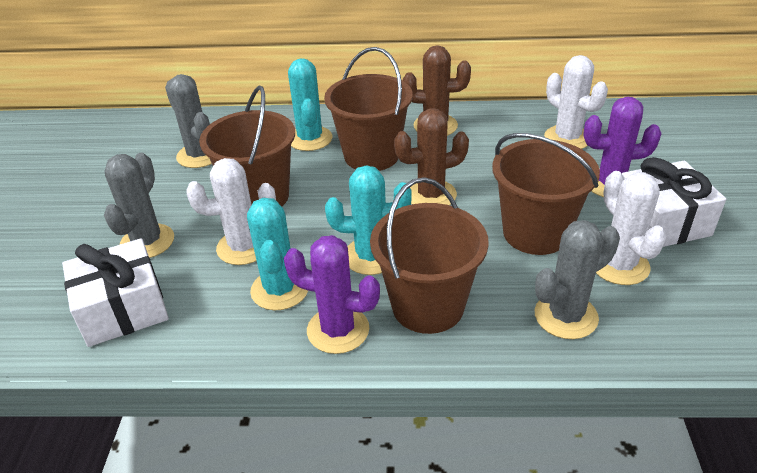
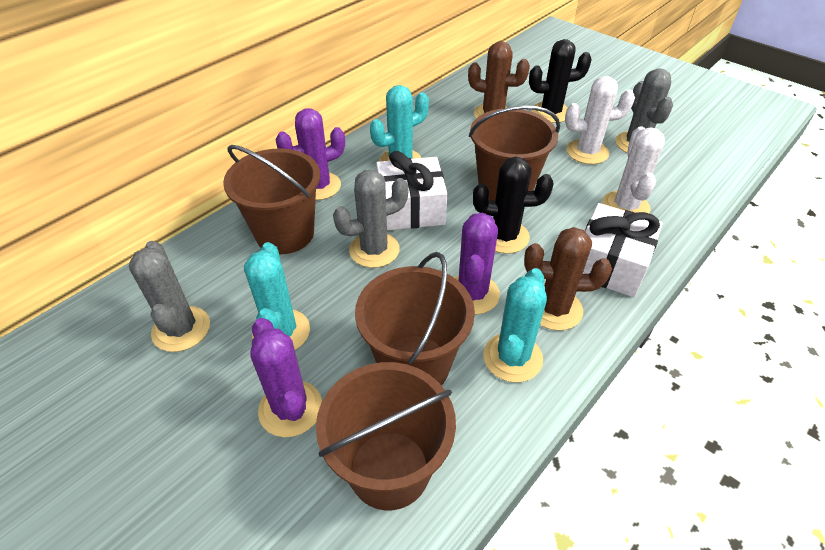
black cactus: 0 -> 2
purple cactus: 2 -> 3
white cactus: 3 -> 2

